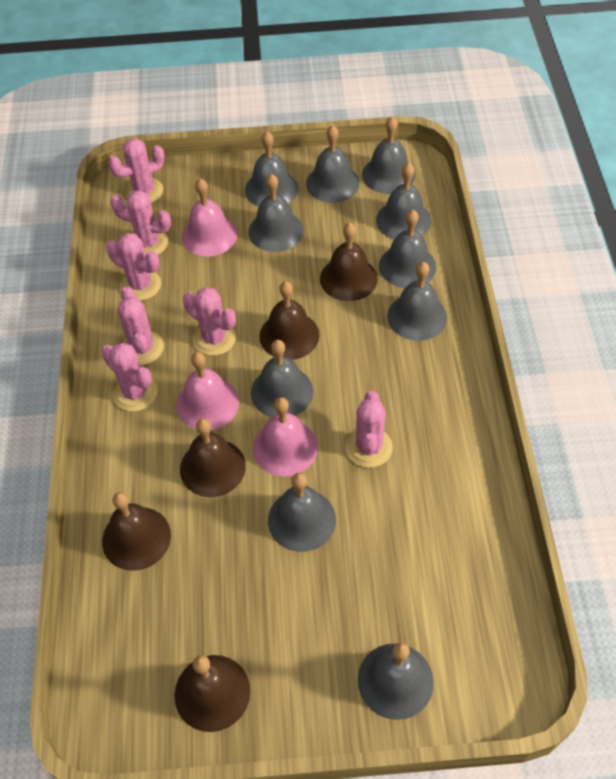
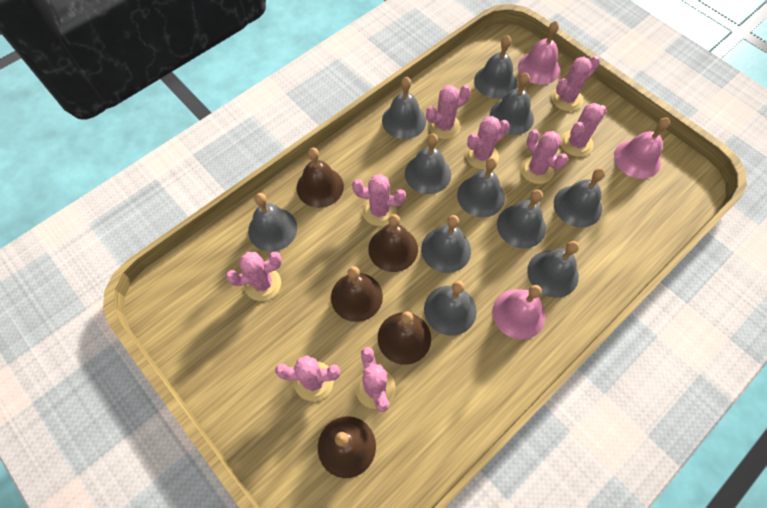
grey bell: 10 -> 11
pink cactus: 7 -> 9

